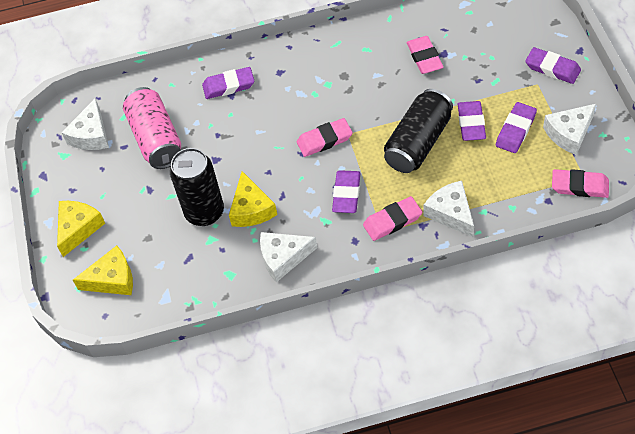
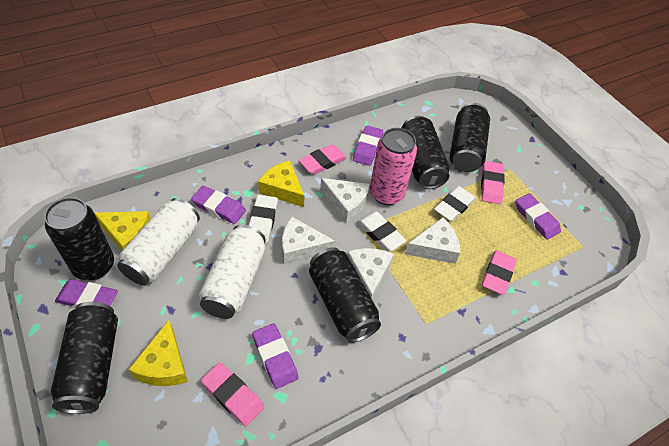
black can: 2 -> 5
white can: 0 -> 2
white eraser: 0 -> 3

